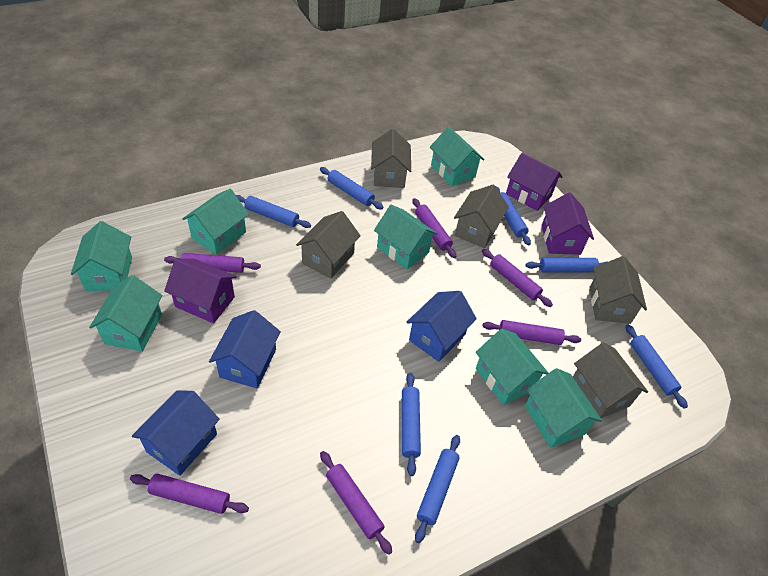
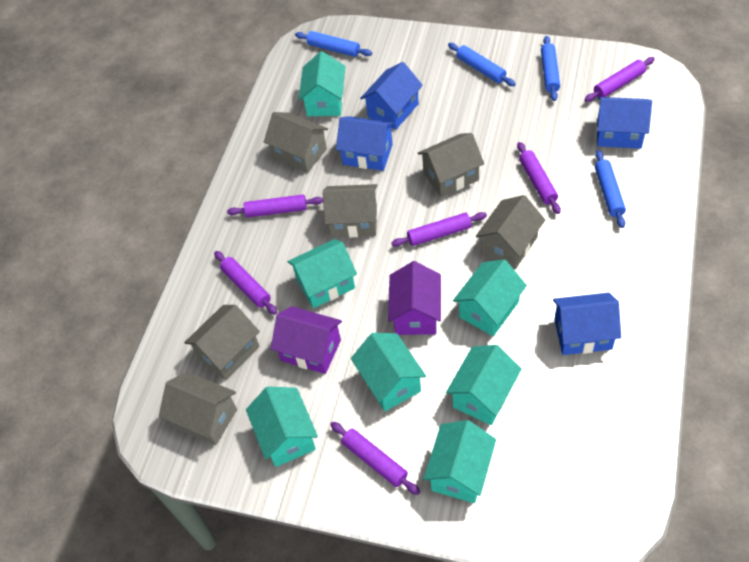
blue house: 3 -> 4
blue rolling pin: 7 -> 4
grey house: 5 -> 6
purple house: 3 -> 2

